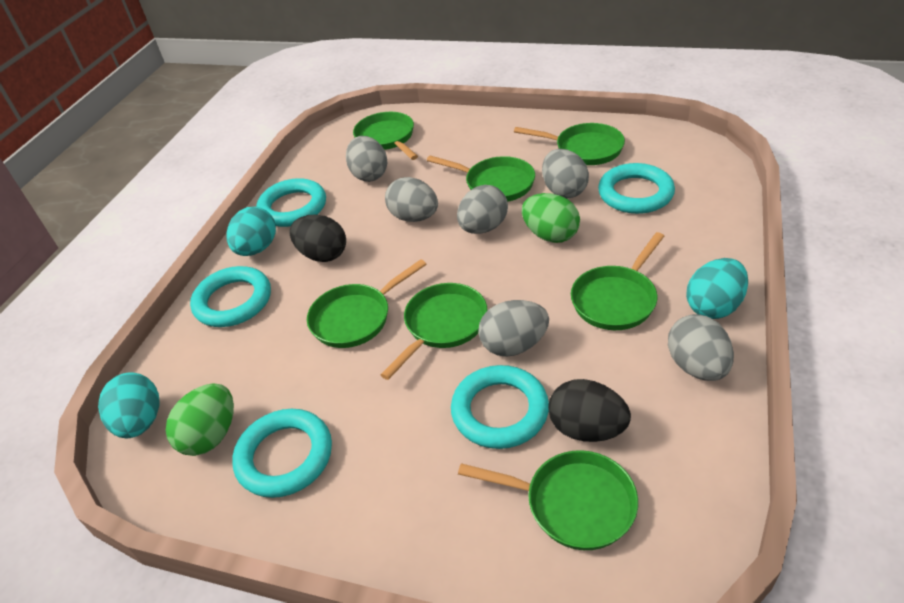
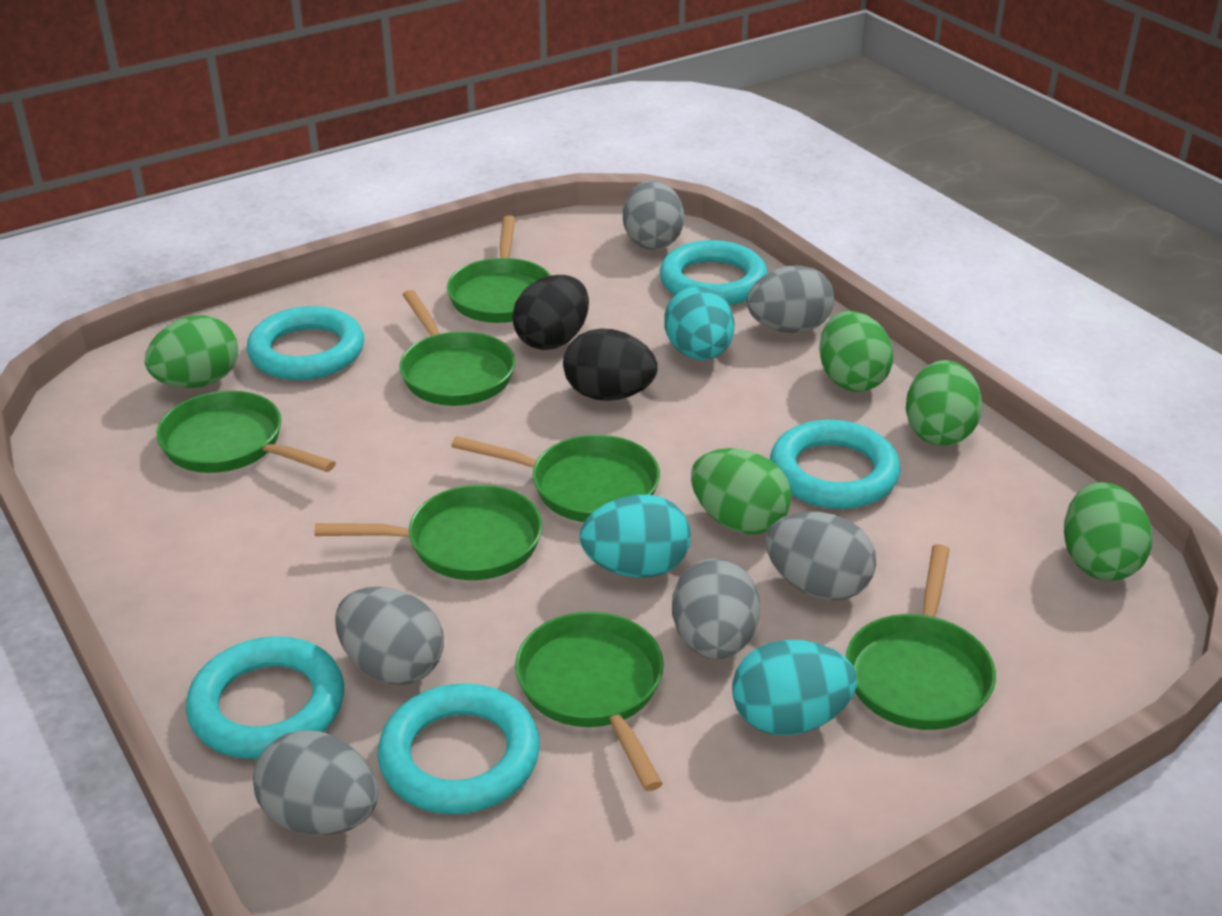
green egg: 2 -> 5

